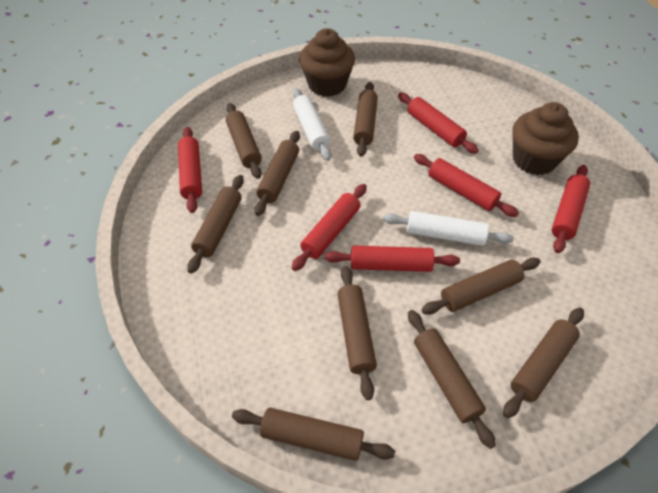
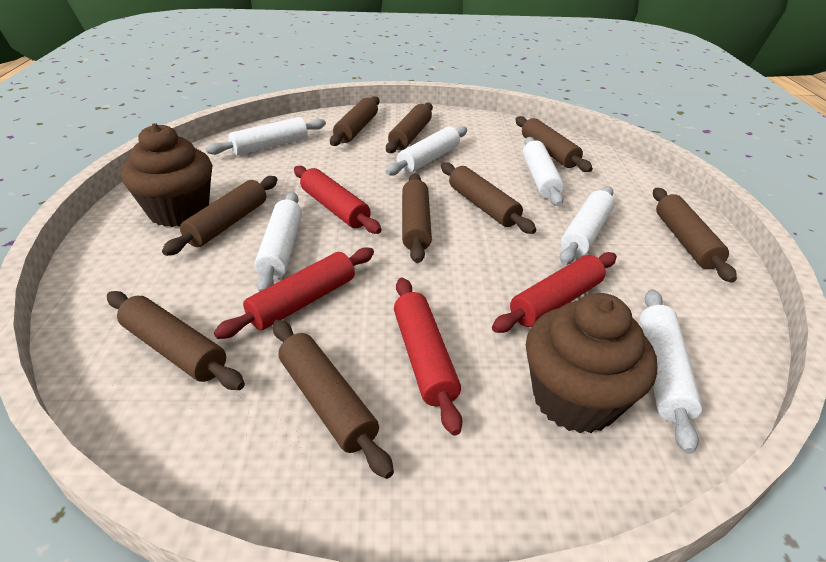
red rolling pin: 6 -> 4
white rolling pin: 2 -> 6

